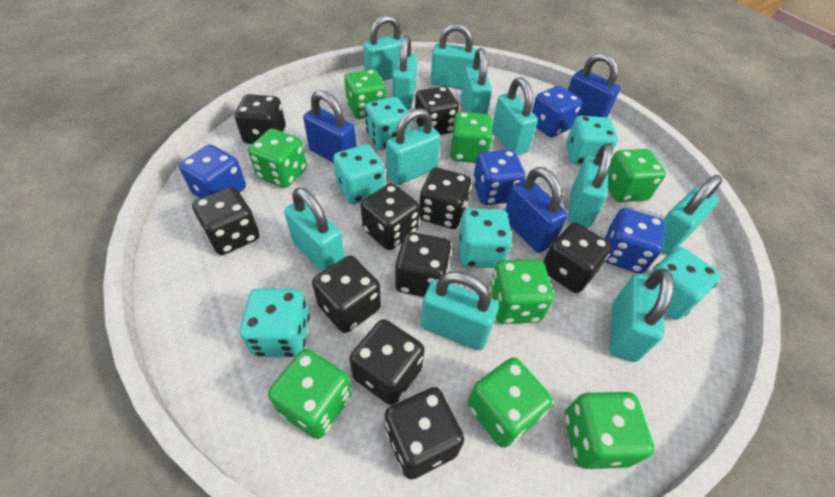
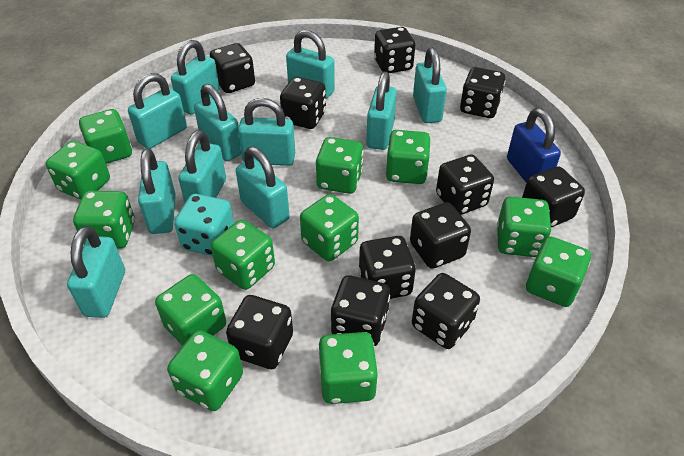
black dice: 10 -> 11
blue dice: 4 -> 0
blue padlock: 3 -> 1
green dice: 8 -> 12
turquoise dice: 6 -> 1

